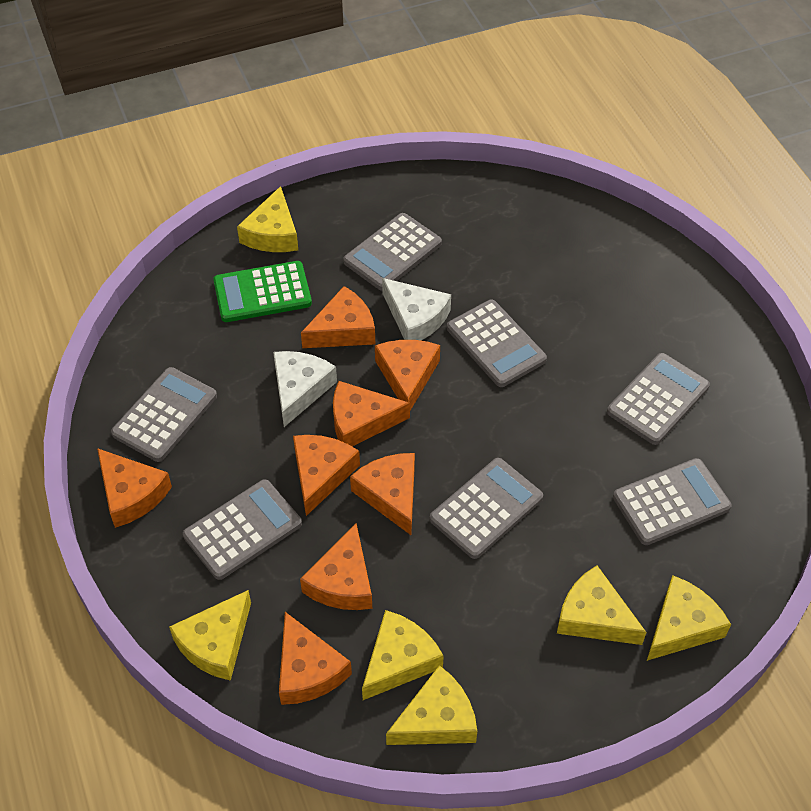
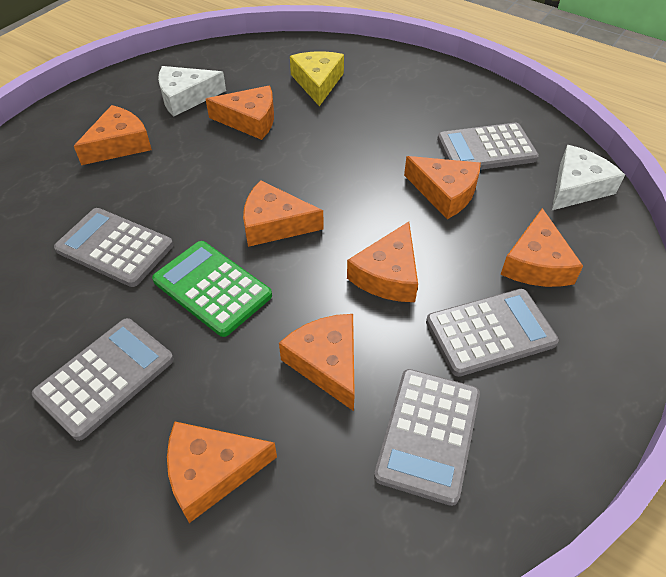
grey calculator: 7 -> 5
yellow cheese: 6 -> 1

